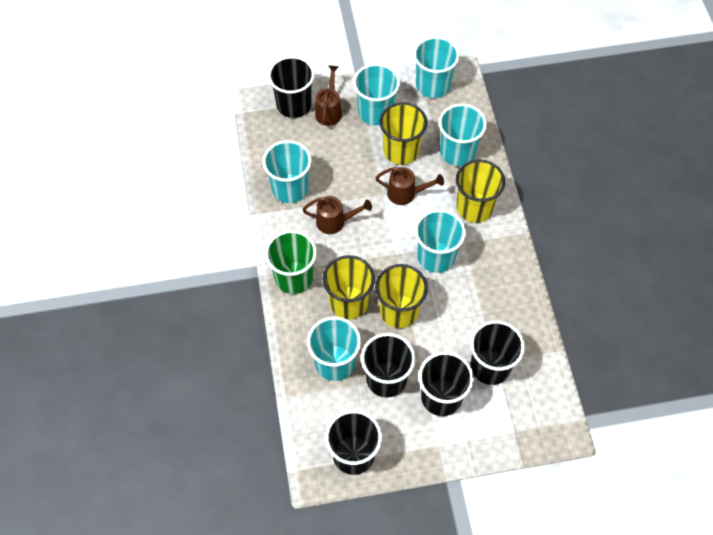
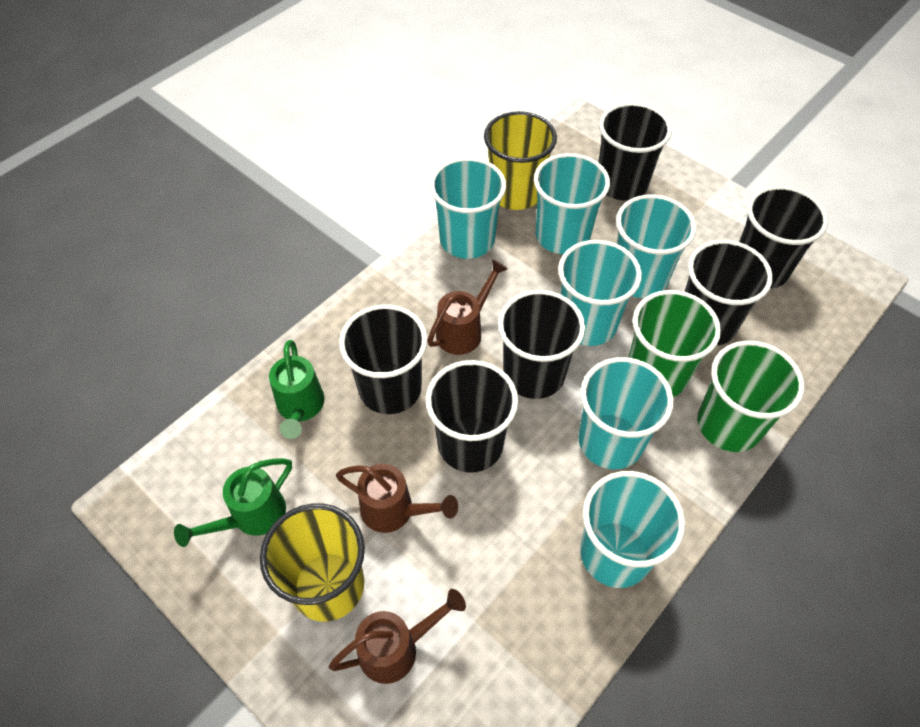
black cup: 5 -> 6
green cup: 1 -> 2
green watering can: 0 -> 2
yellow cup: 4 -> 2

